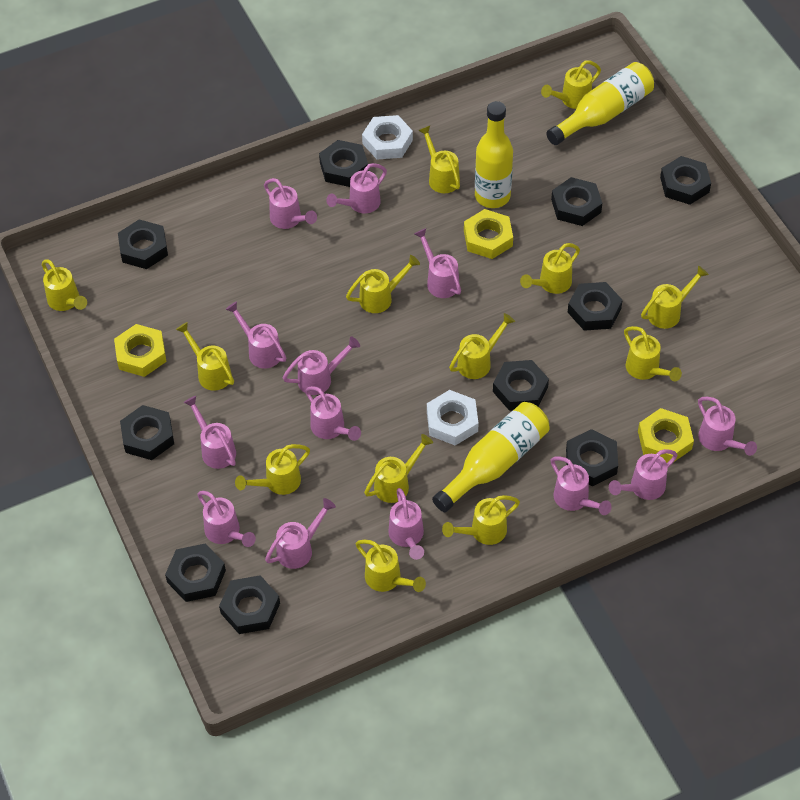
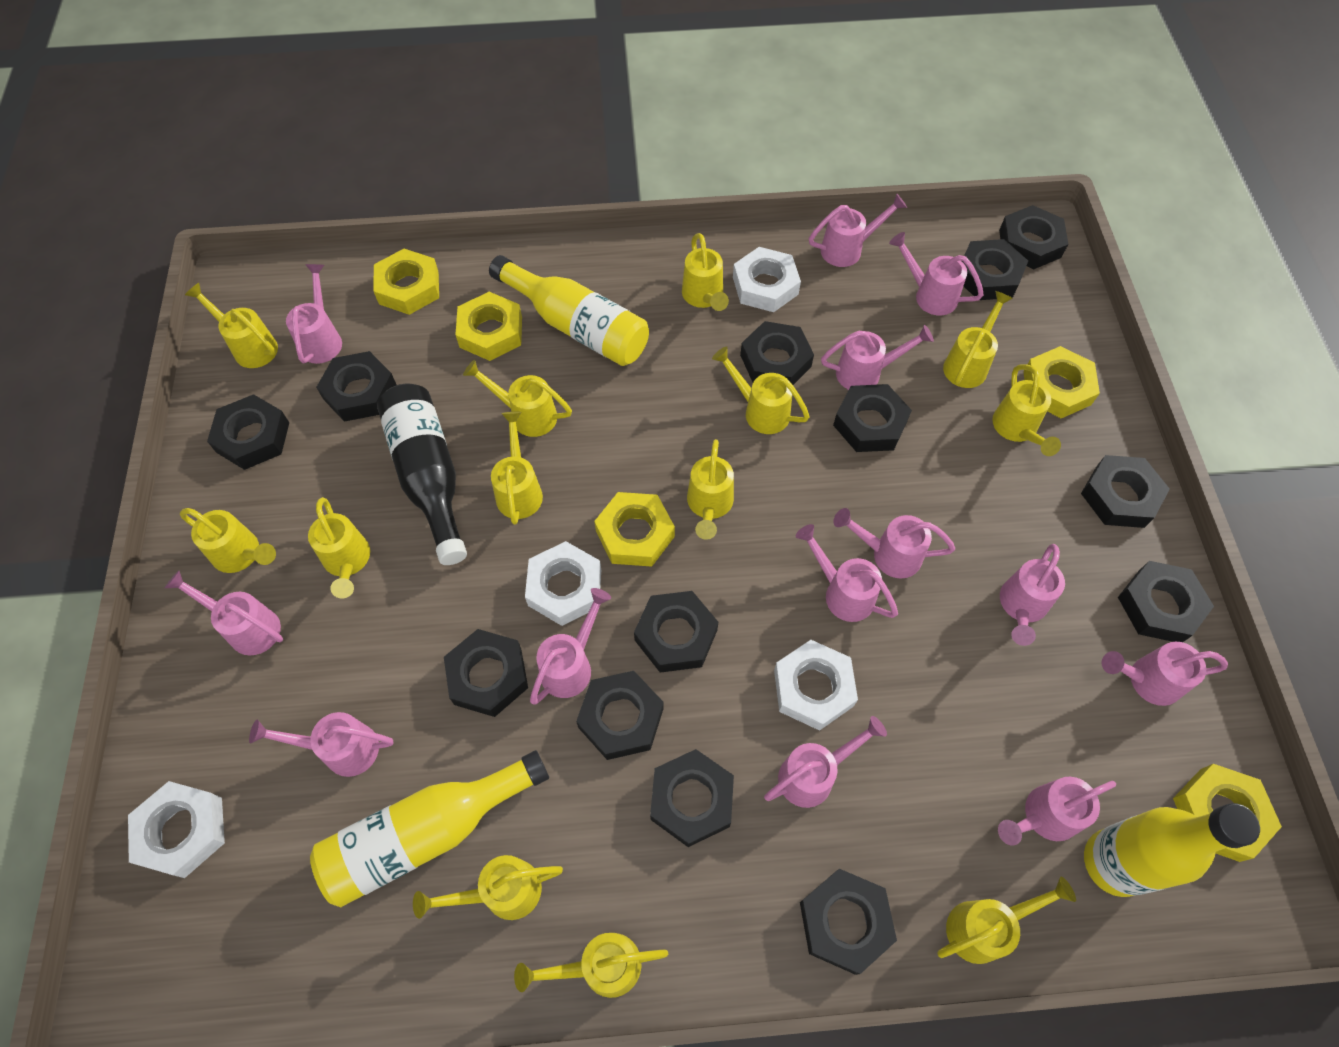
black bottle: 0 -> 1
black nut: 10 -> 13
white nut: 2 -> 4
yellow nut: 3 -> 5

